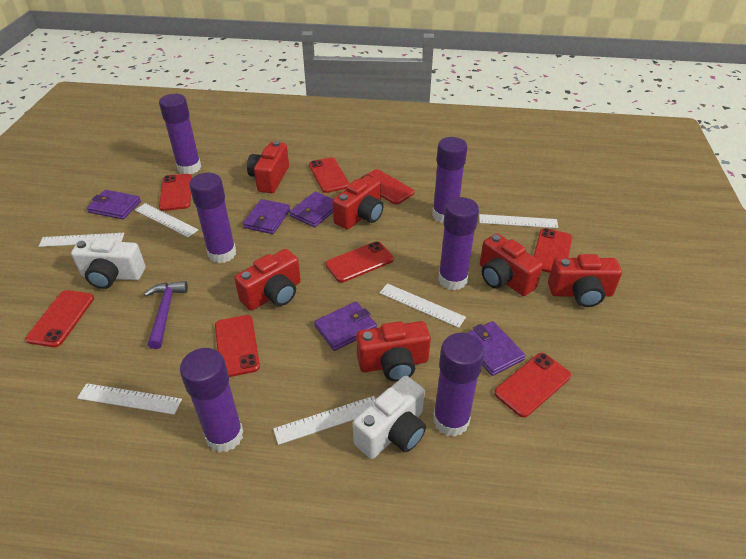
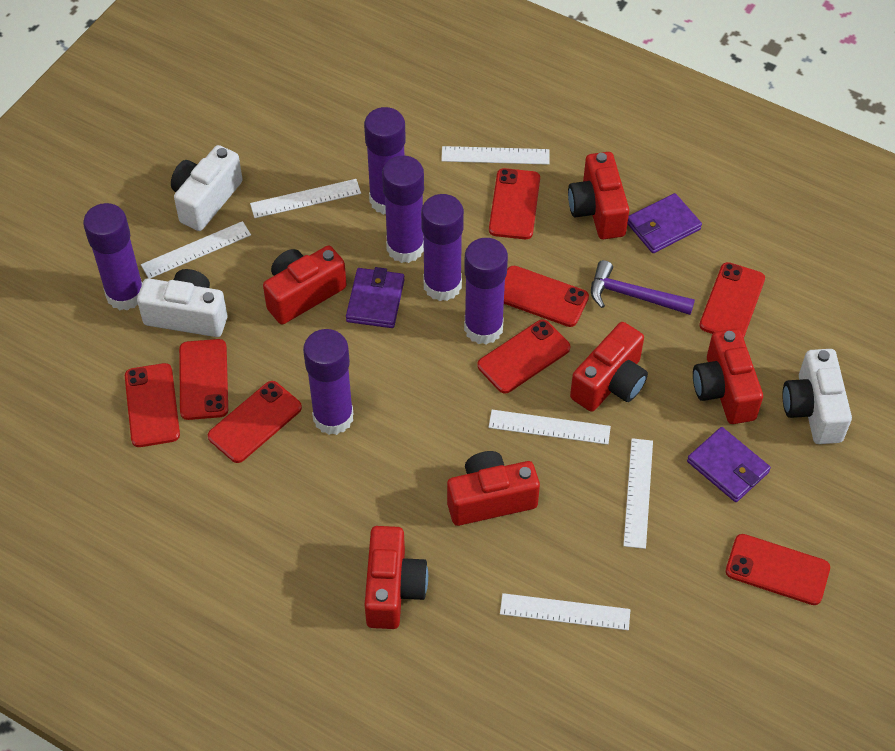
purple wallet: 5 -> 3
white camera: 2 -> 3

